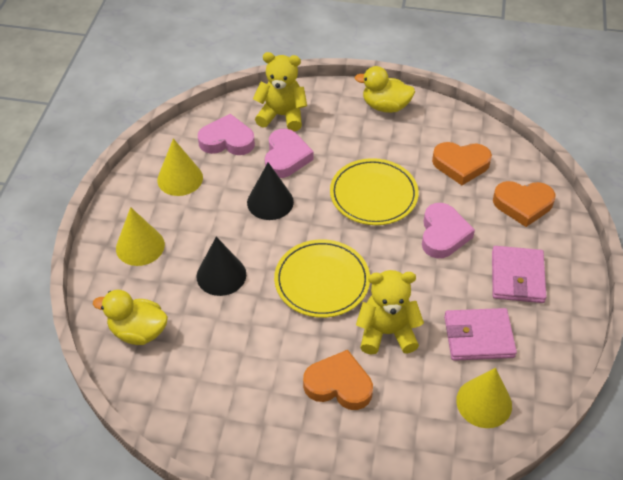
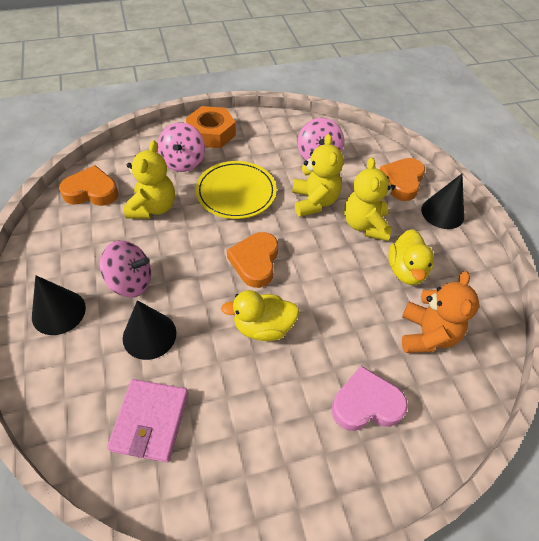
black cone: 2 -> 3
orange nut: 0 -> 1
orange teddy bear: 0 -> 1
pink heart: 3 -> 1
pink spinning top: 0 -> 3
pink wallet: 2 -> 1
yellow cone: 3 -> 0
yellow plate: 2 -> 1
yellow teddy bear: 2 -> 3

